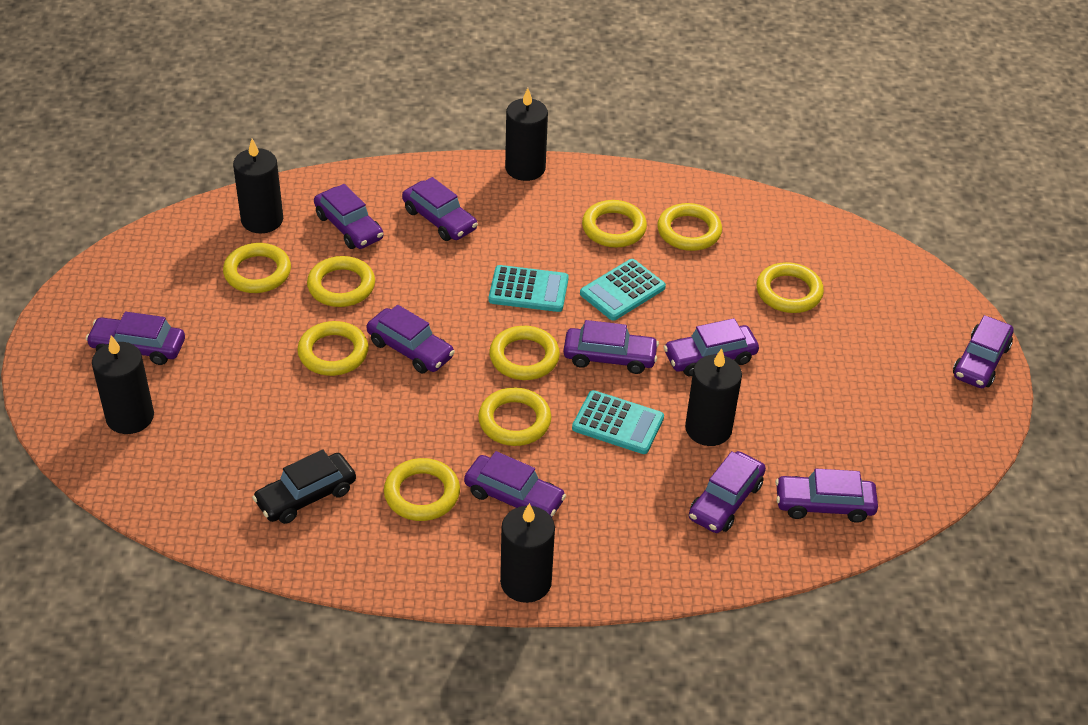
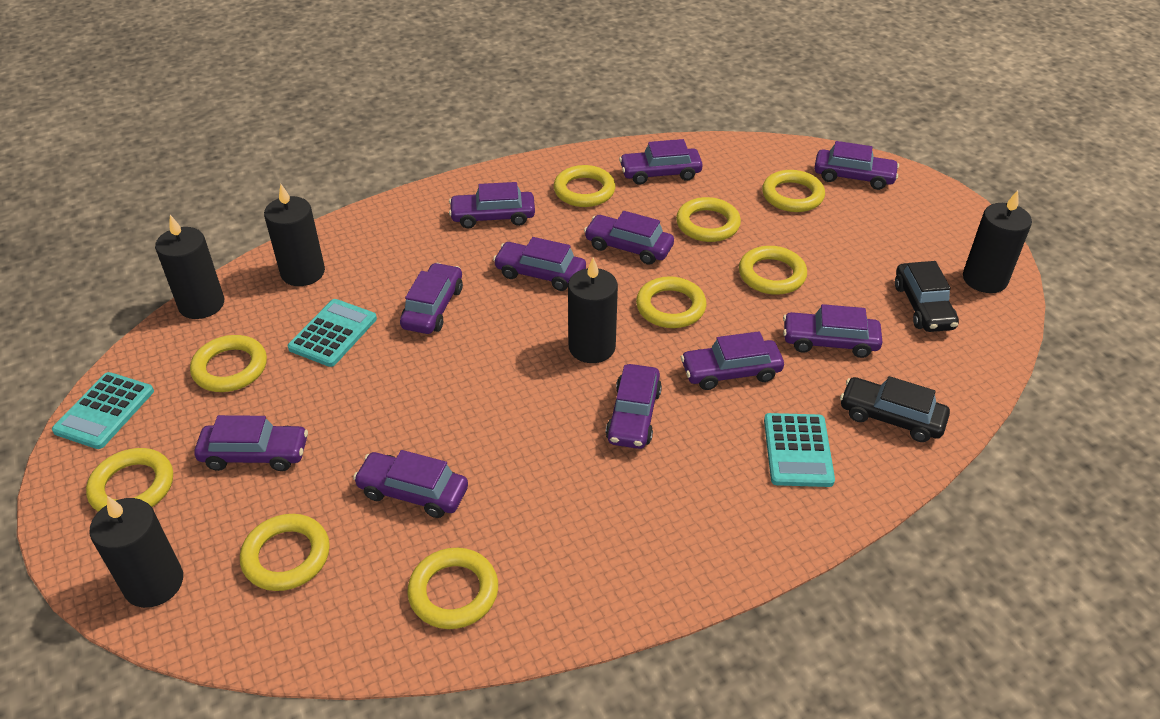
black car: 1 -> 2
purple car: 10 -> 11

